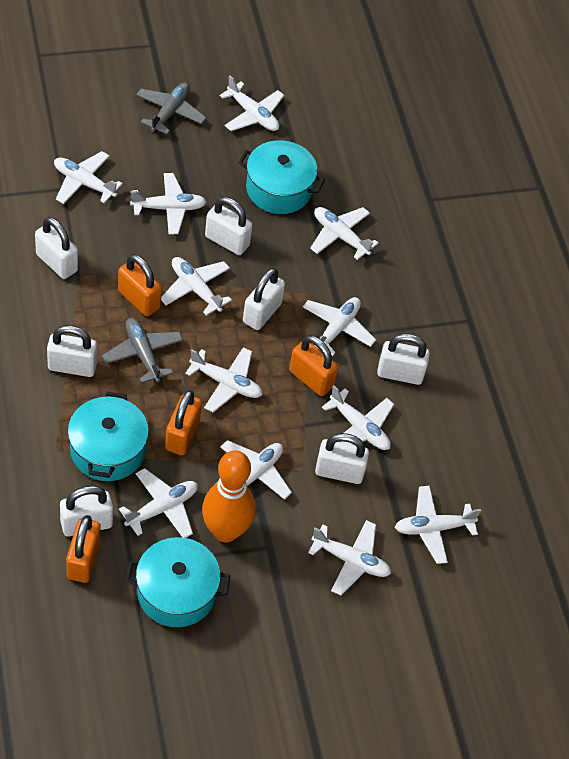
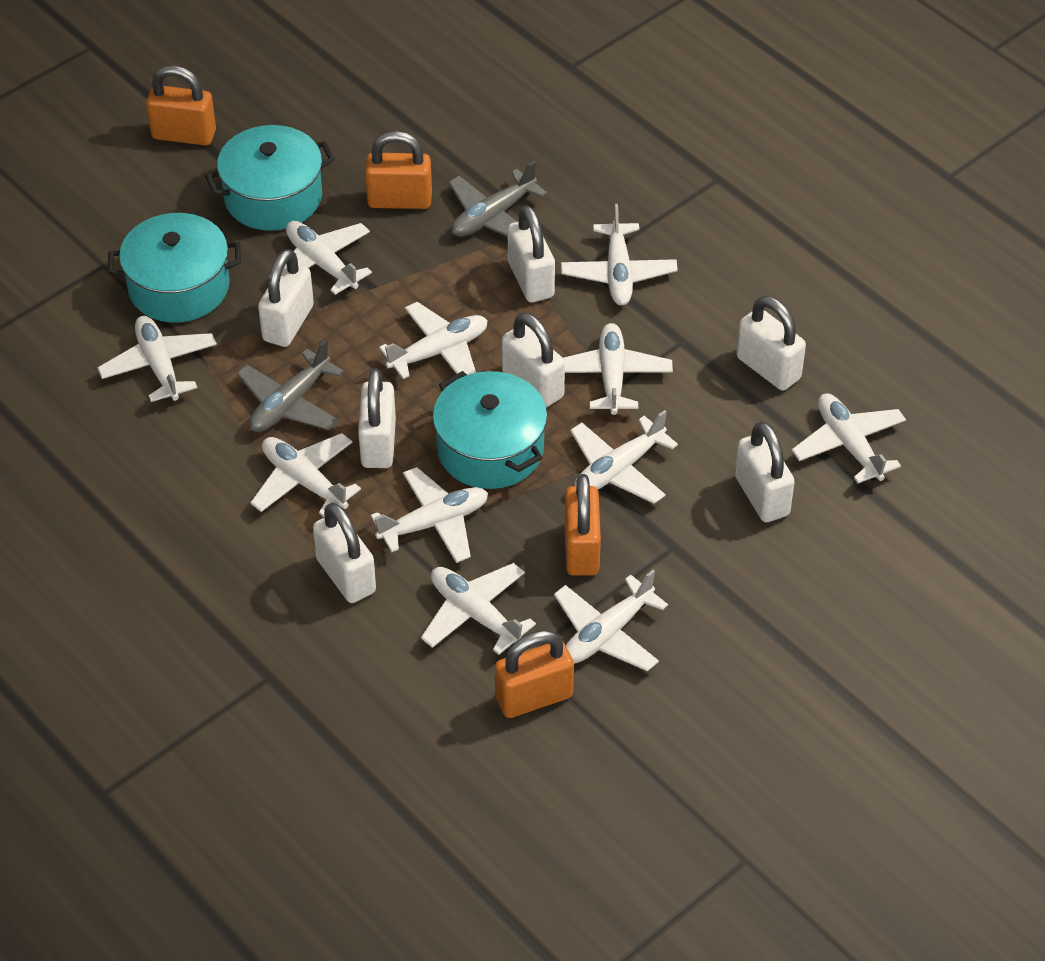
orange bowling pin: 1 -> 0
white plane: 12 -> 11

